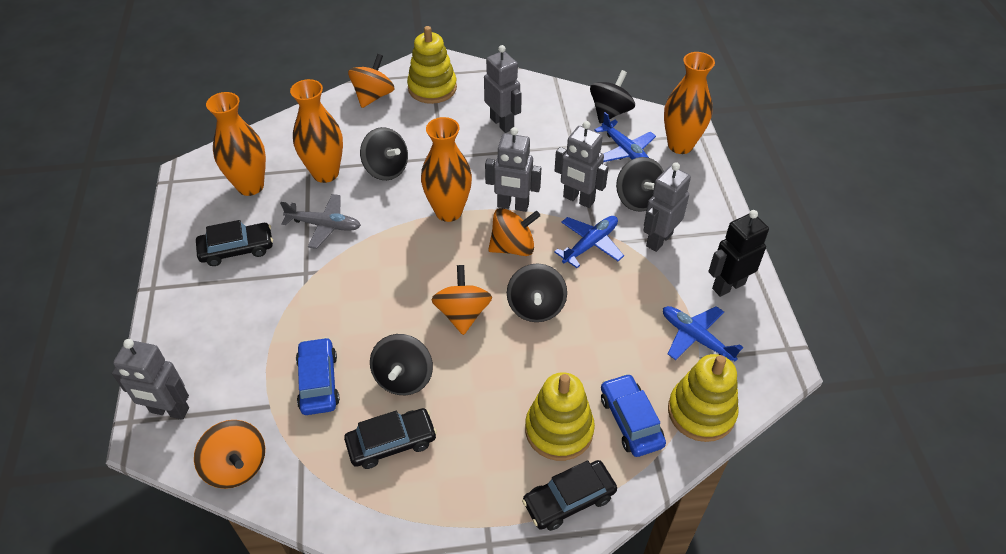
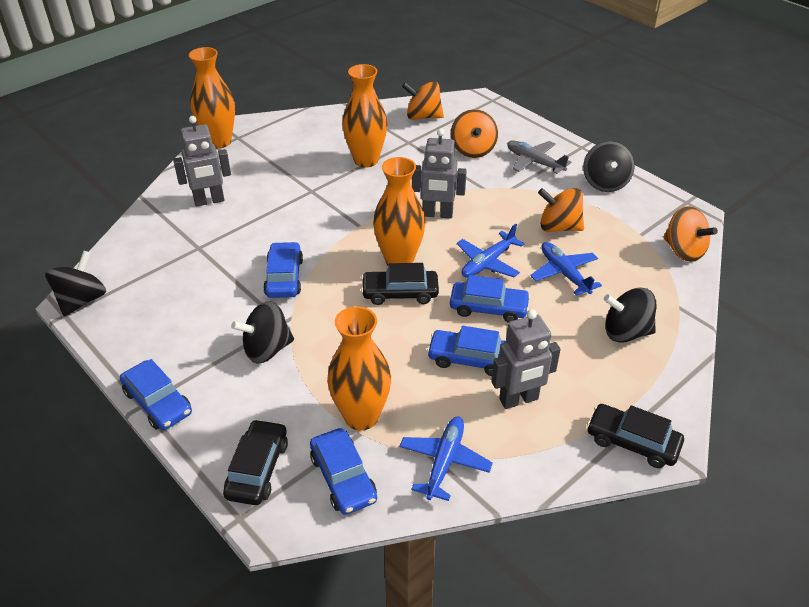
black robot: 1 -> 0
black spinning top: 5 -> 4
blue car: 2 -> 5
grey robot: 5 -> 3
yellow stacking toy: 3 -> 0

